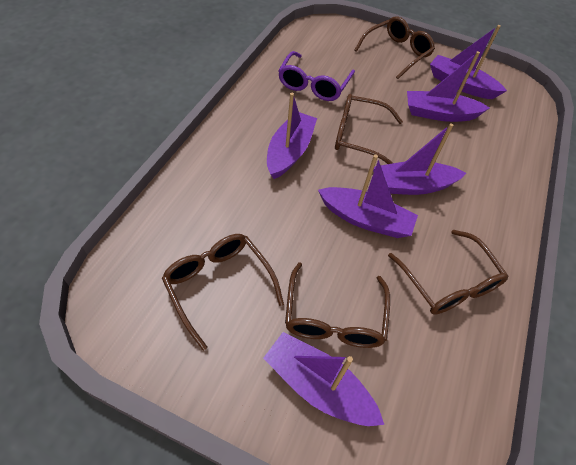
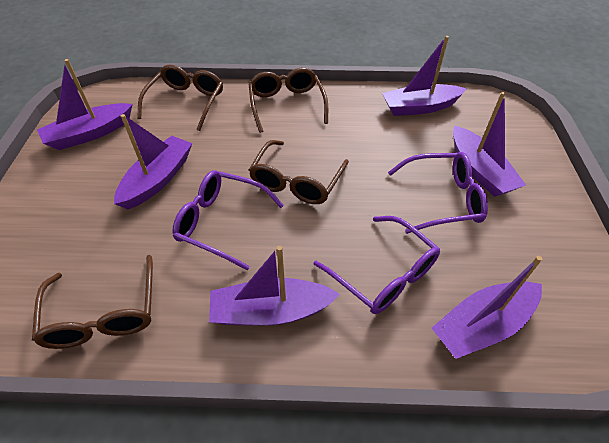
brown glasses: 5 -> 4
purple glasses: 1 -> 3

